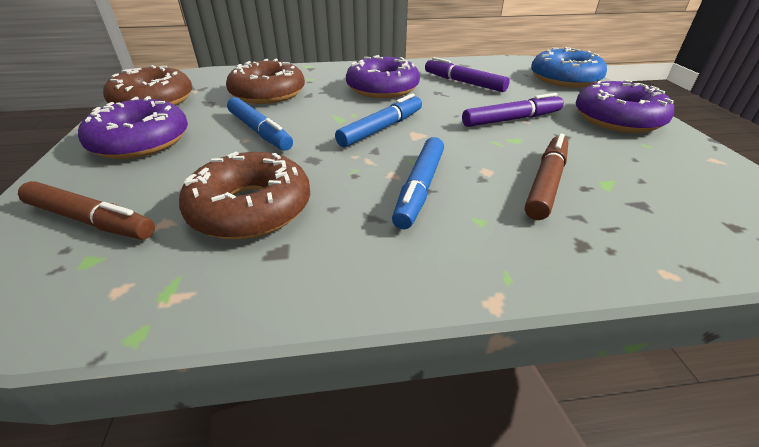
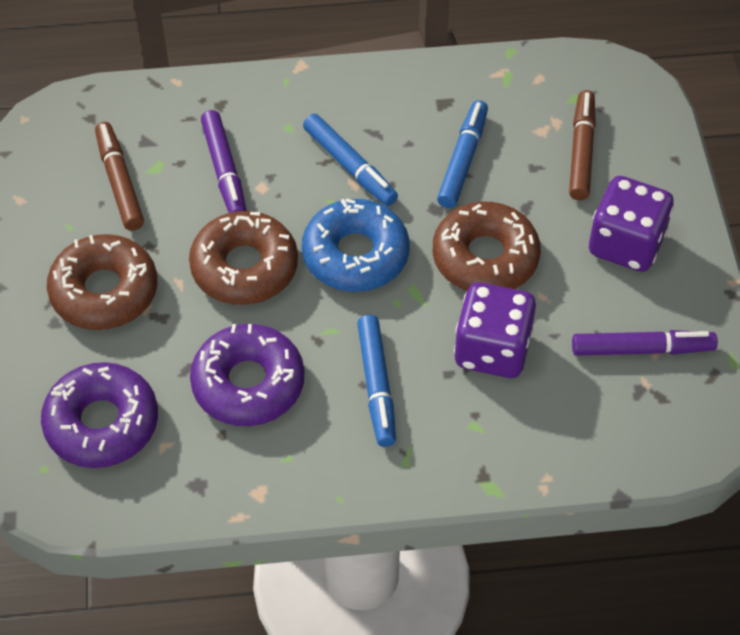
purple dice: 0 -> 2
purple donut: 3 -> 2

